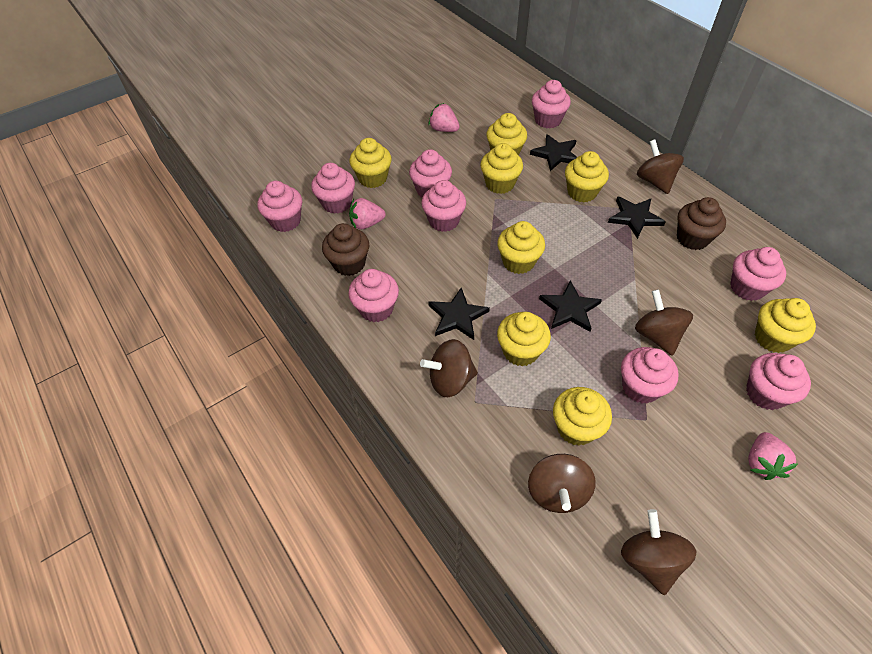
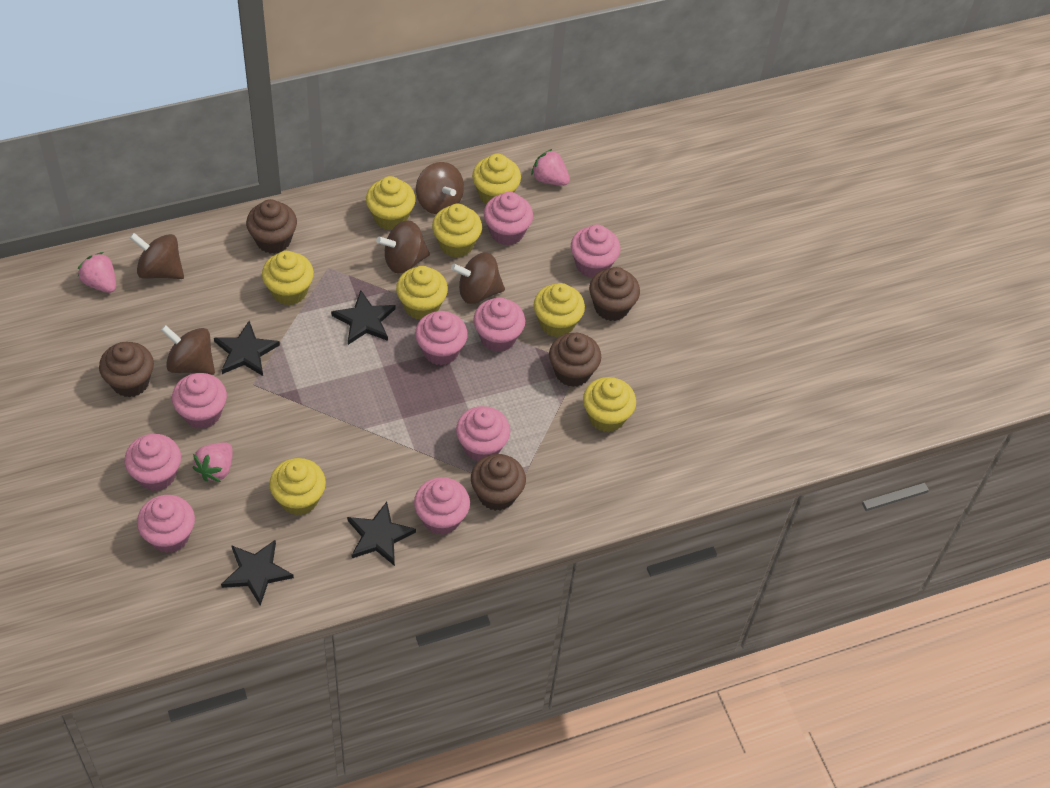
brown cupcake: 2 -> 5

